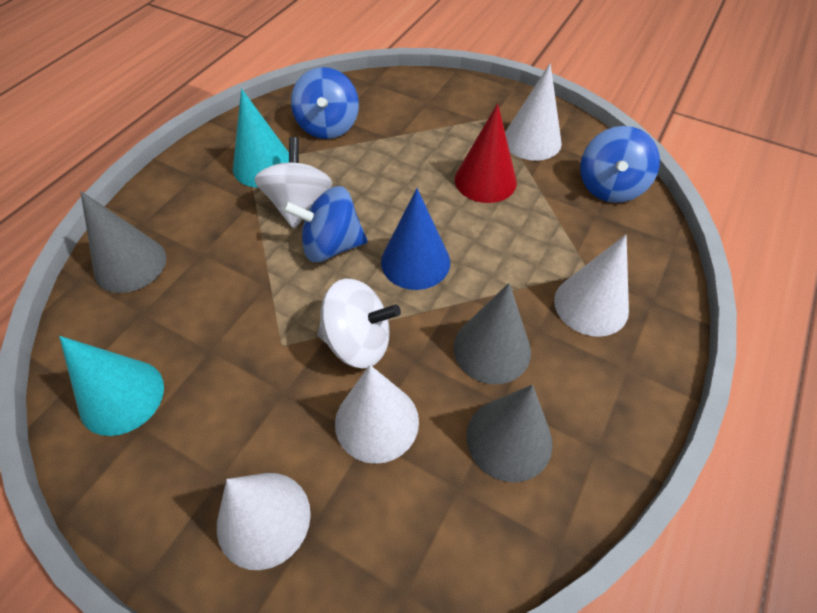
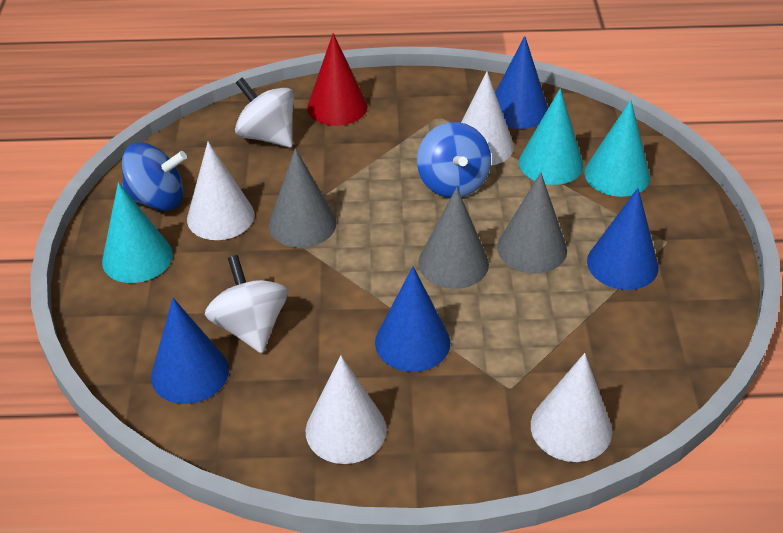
blue cone: 1 -> 4
blue spinning top: 3 -> 2
turquoise cone: 2 -> 3

